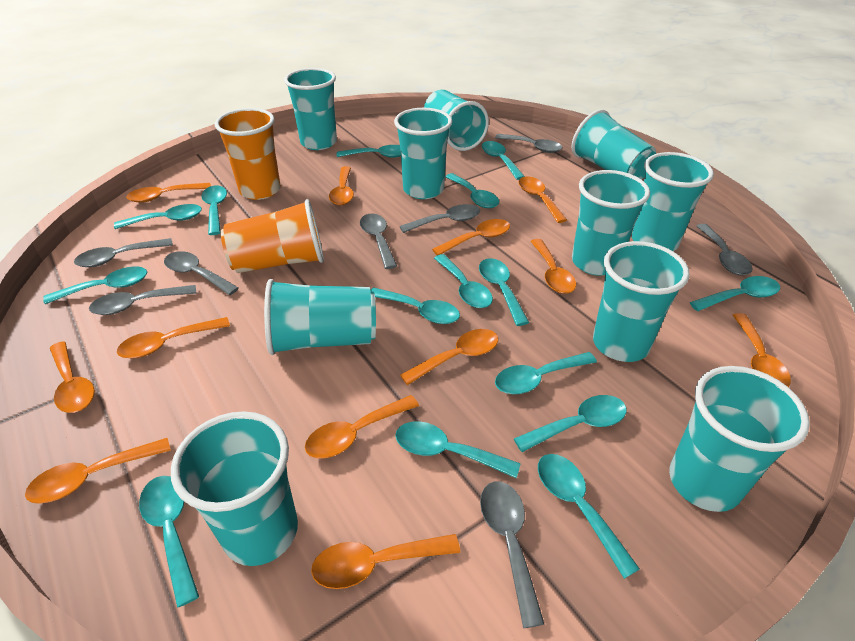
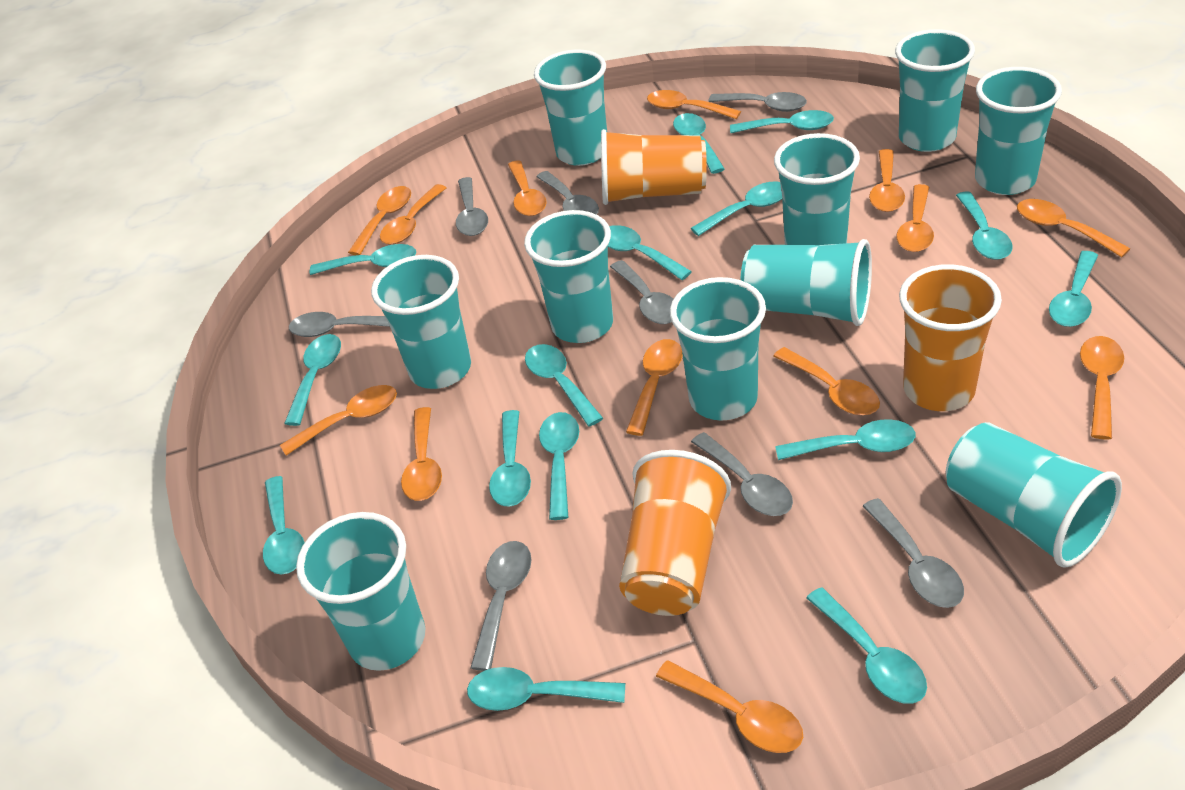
orange cup: 2 -> 3
orange spoon: 12 -> 13

